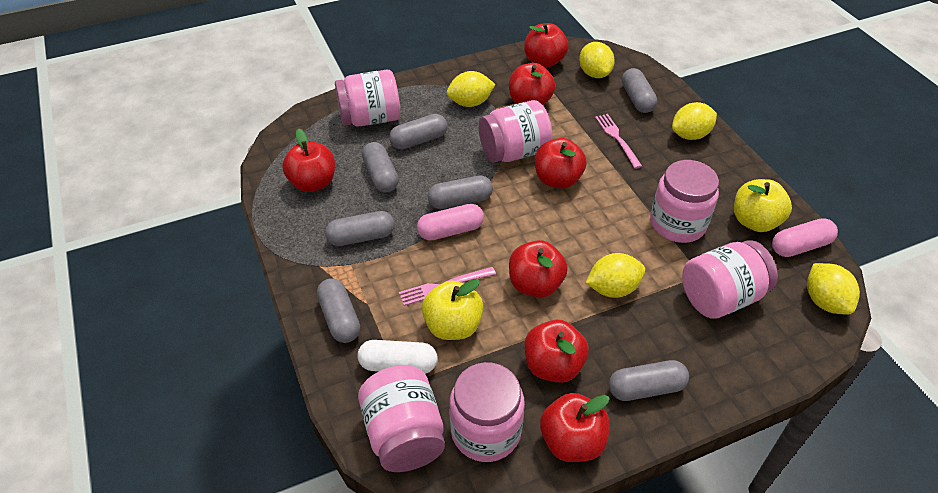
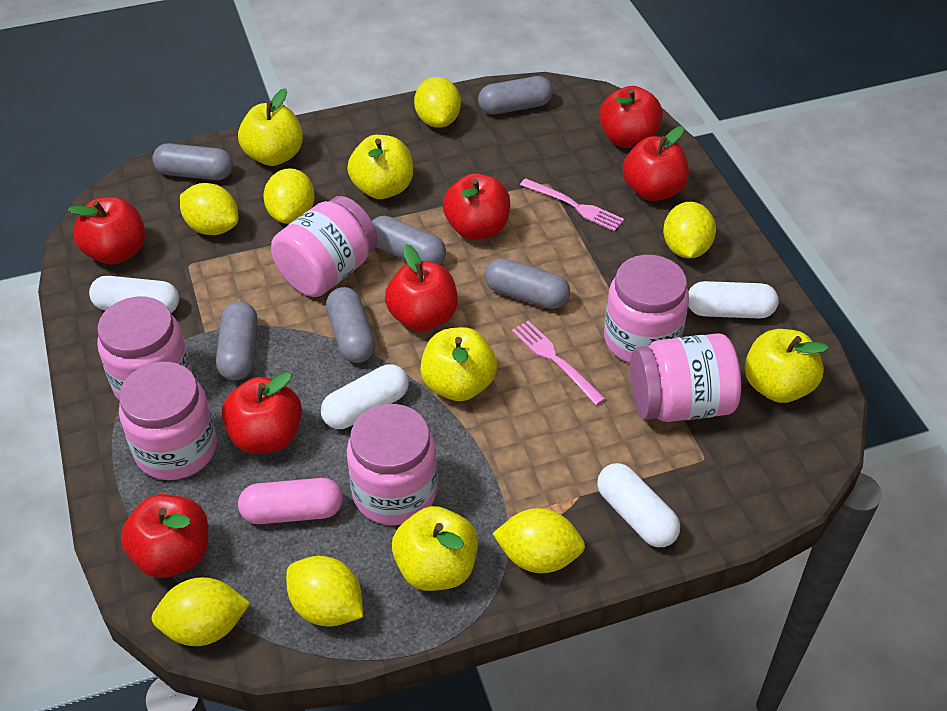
grey capsule: 7 -> 6
pink capsule: 2 -> 1
white capsule: 1 -> 4
yellow apple: 2 -> 5
yellow lemon: 5 -> 7

